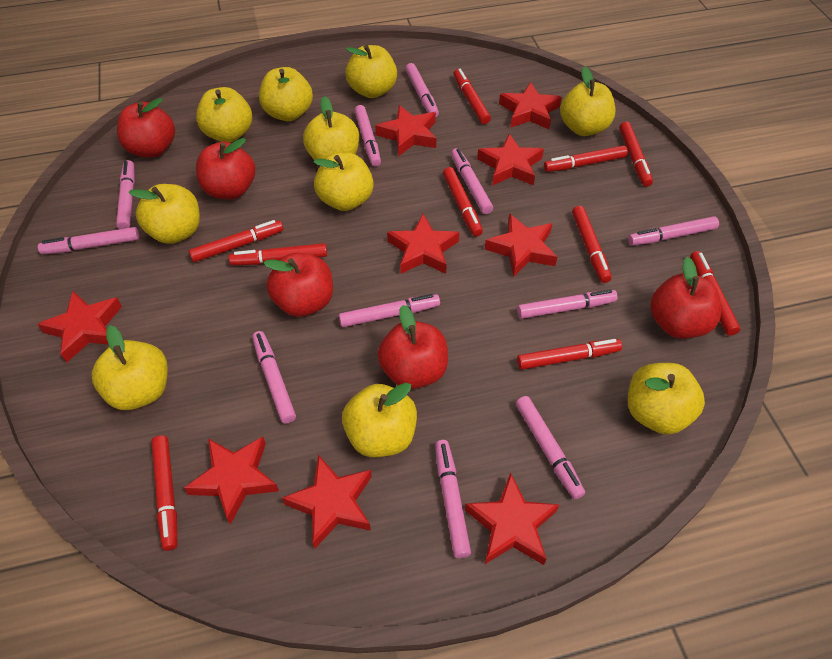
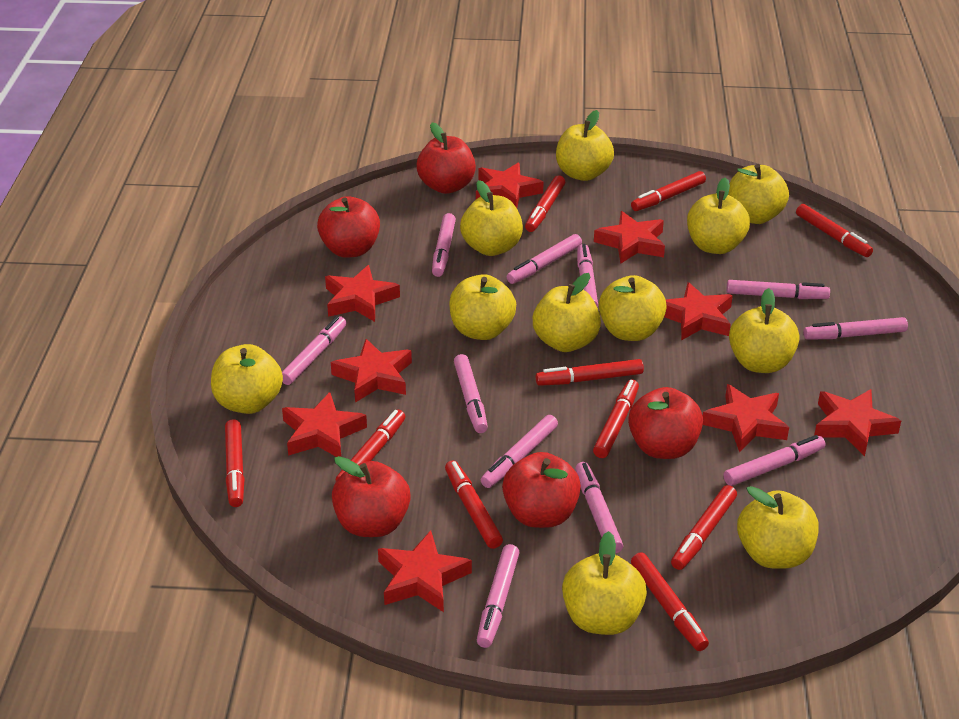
yellow apple: 10 -> 11

